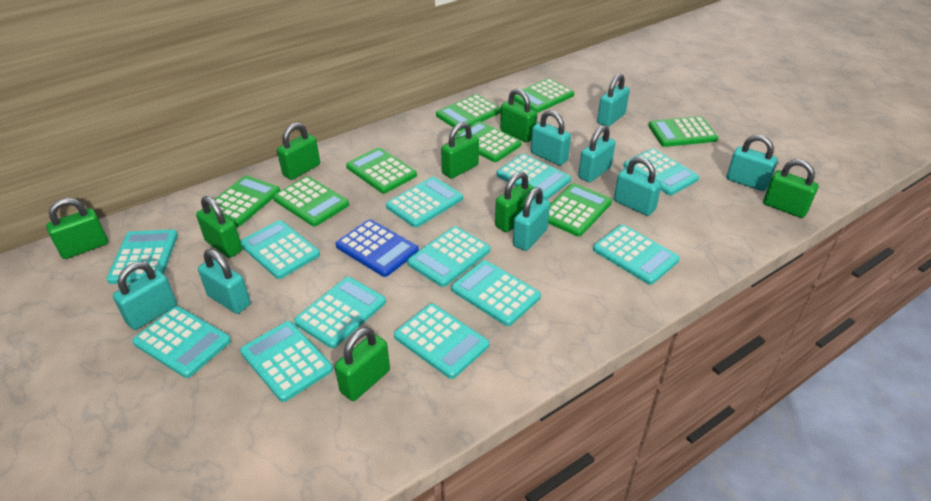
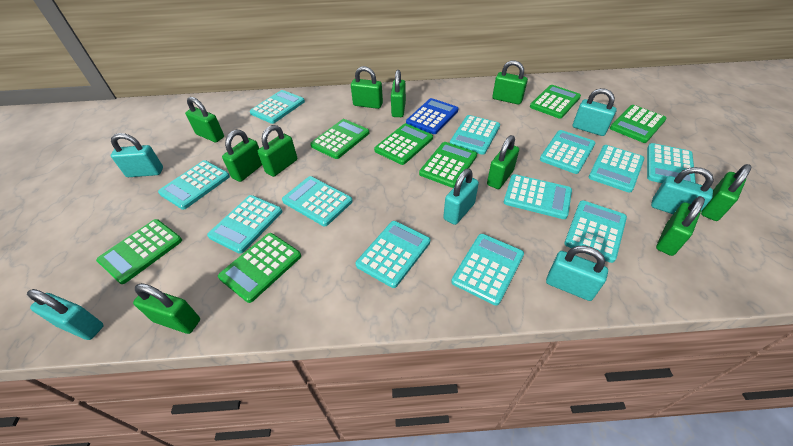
green calculator: 8 -> 7
green padlock: 8 -> 10
turquoise padlock: 8 -> 6

